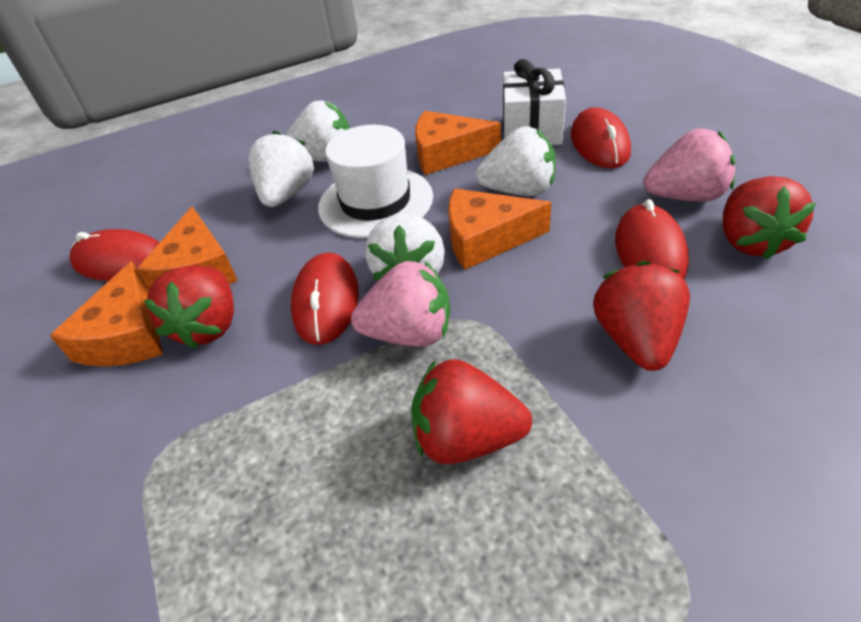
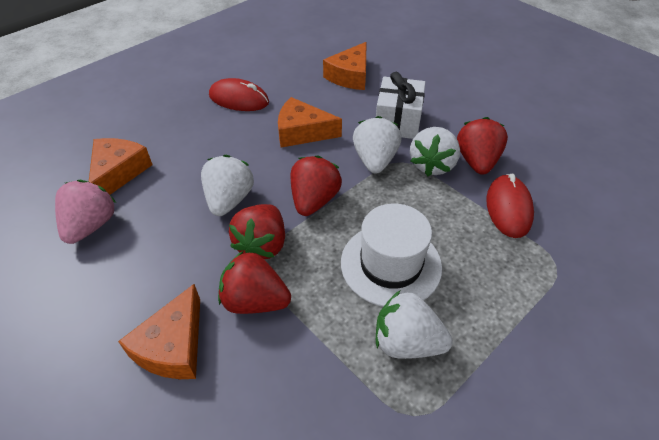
pink strawberry: 2 -> 1
red mouse: 4 -> 2

